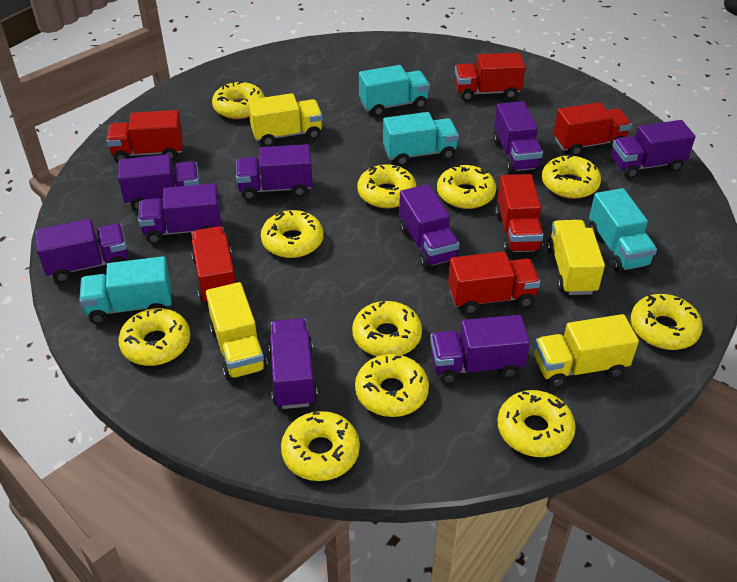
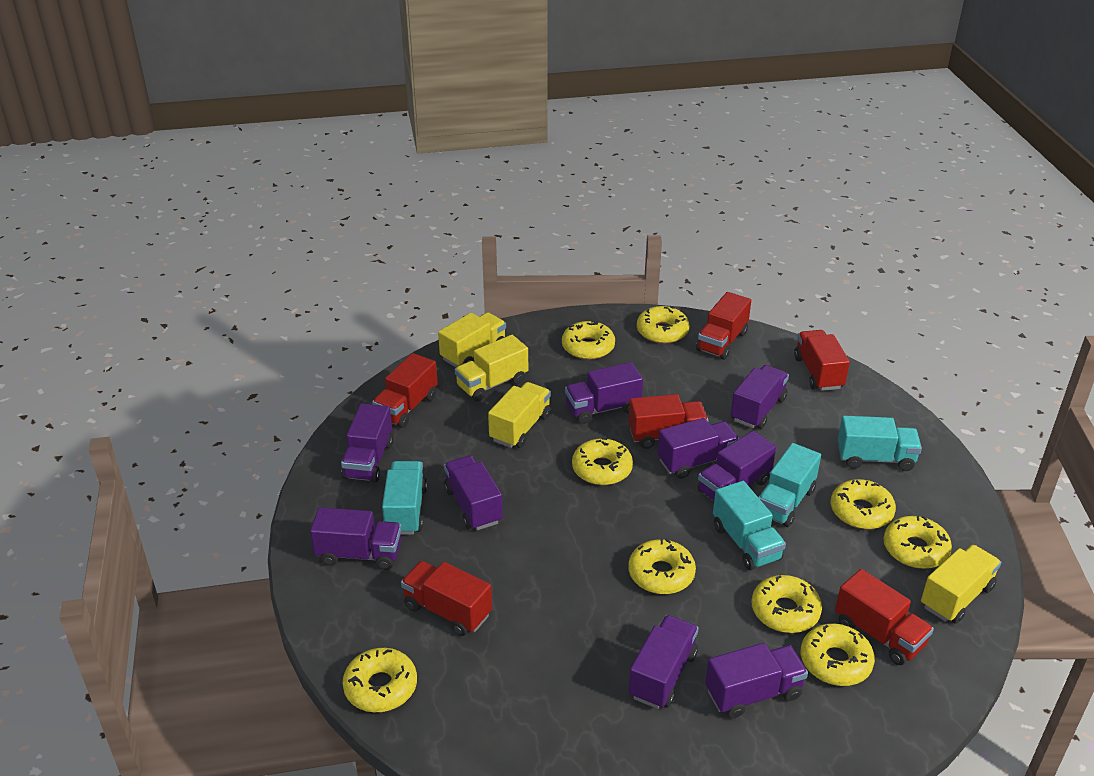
yellow donut: 11 -> 9

